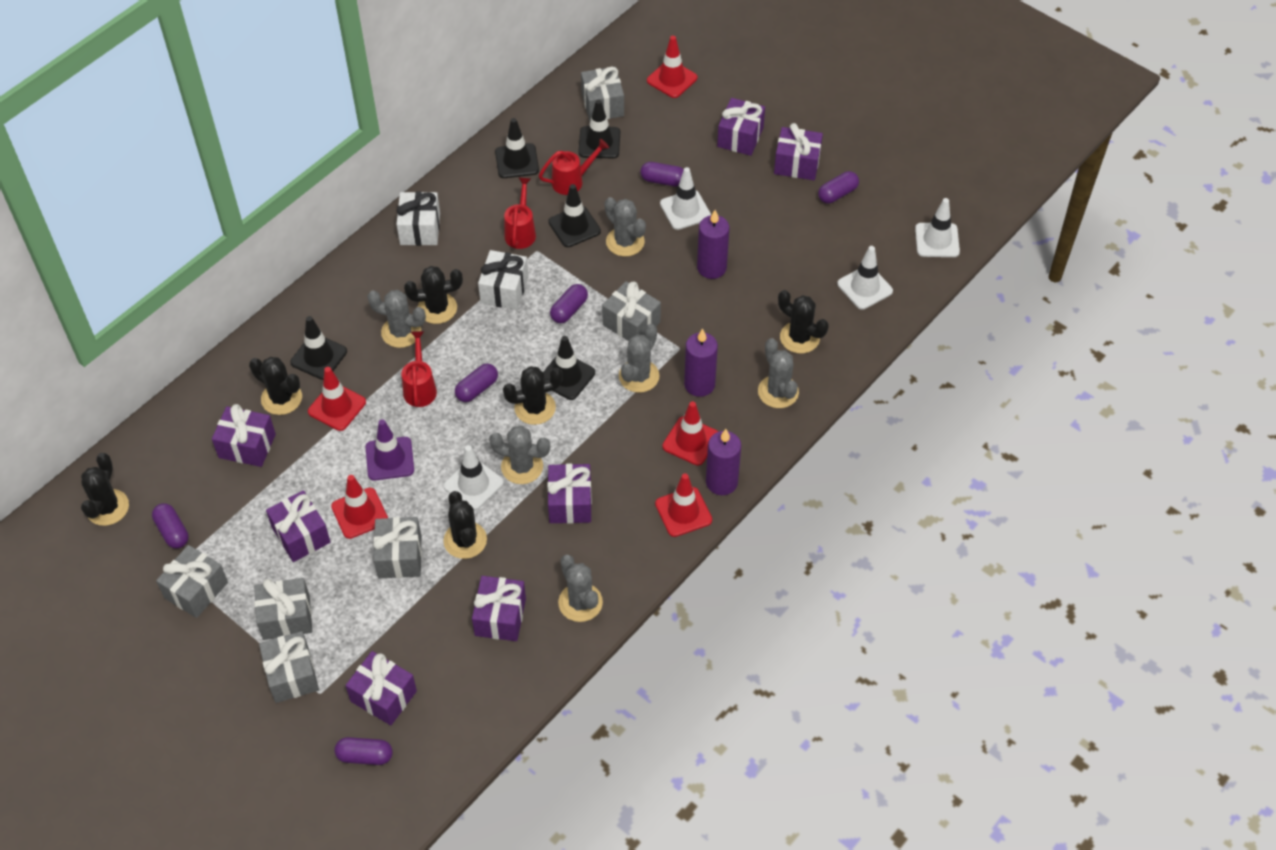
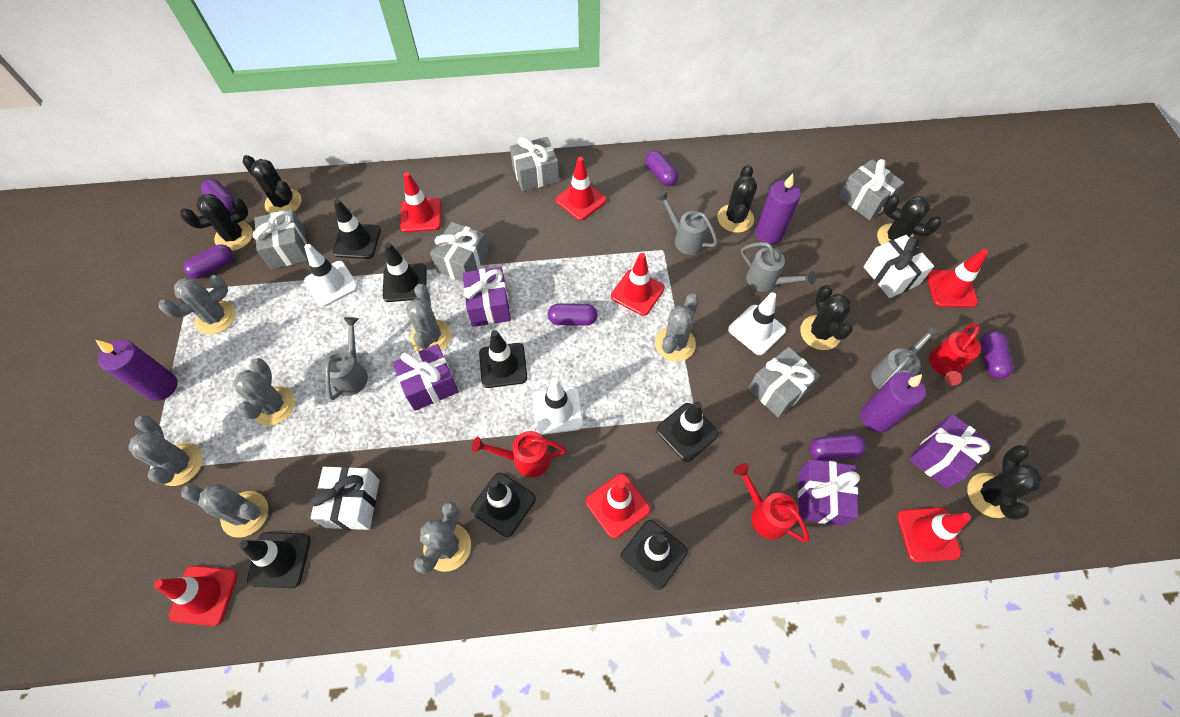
black traffic cone: 5 -> 7
grey cactus: 6 -> 7
grey gift: 6 -> 5
grey watering can: 0 -> 4
purple gift: 7 -> 4
purple traffic cone: 1 -> 0
red traffic cone: 5 -> 7
white traffic cone: 4 -> 3

